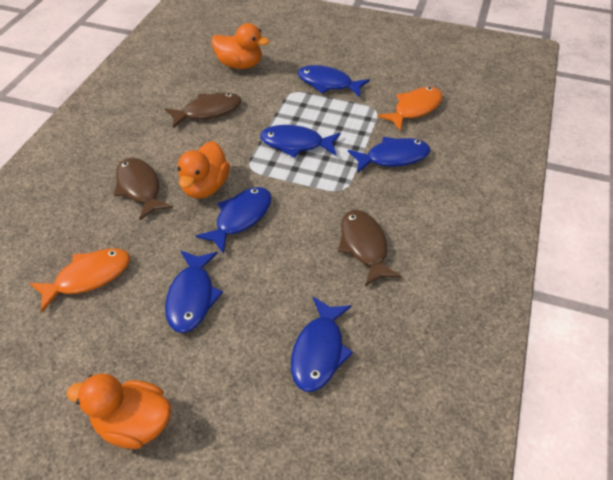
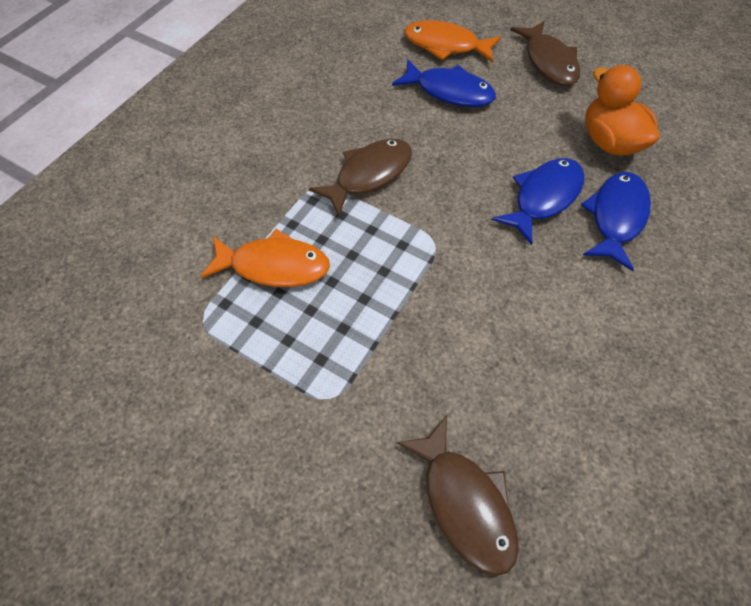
blue fish: 6 -> 3
orange duck: 3 -> 1

